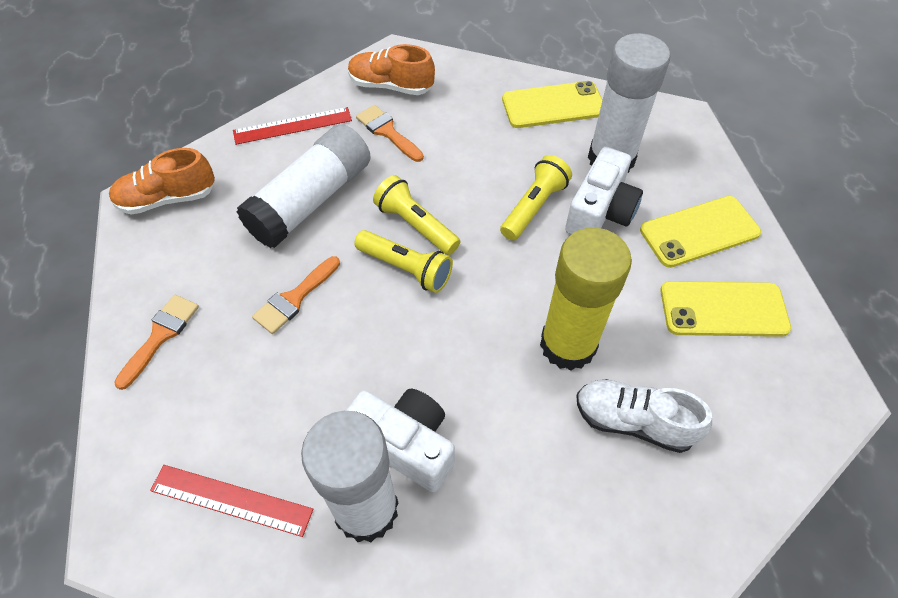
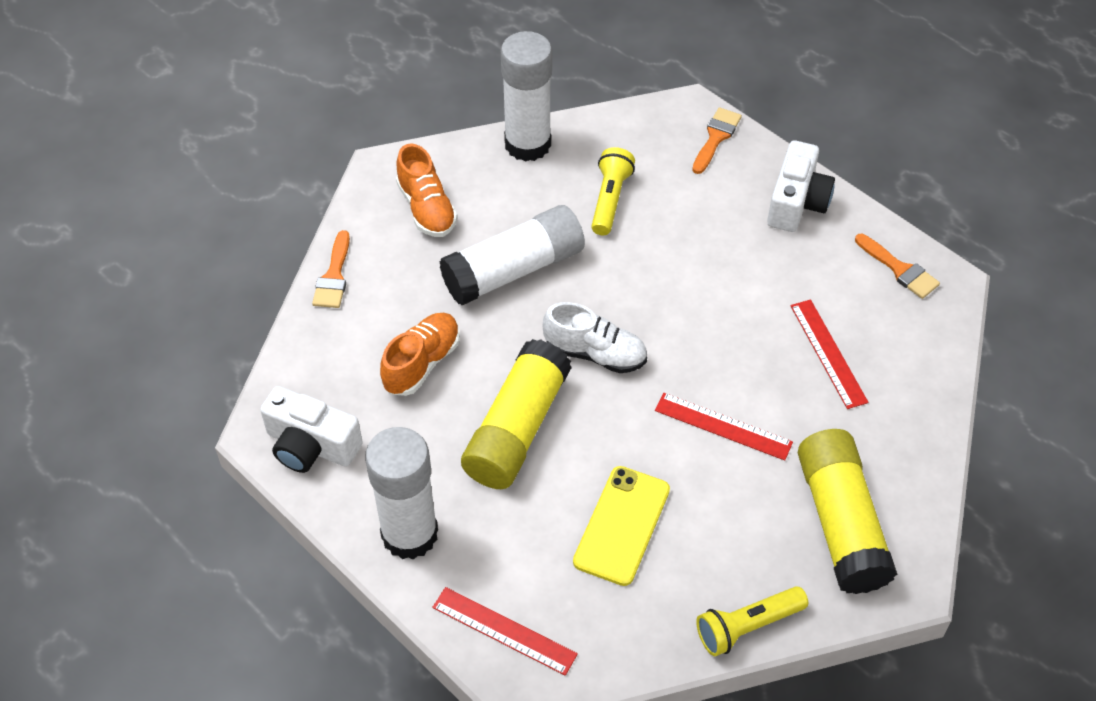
red ruler: 2 -> 3
yellow flashlight: 3 -> 2
yellow glue stick: 1 -> 2
yellow phone: 3 -> 1

